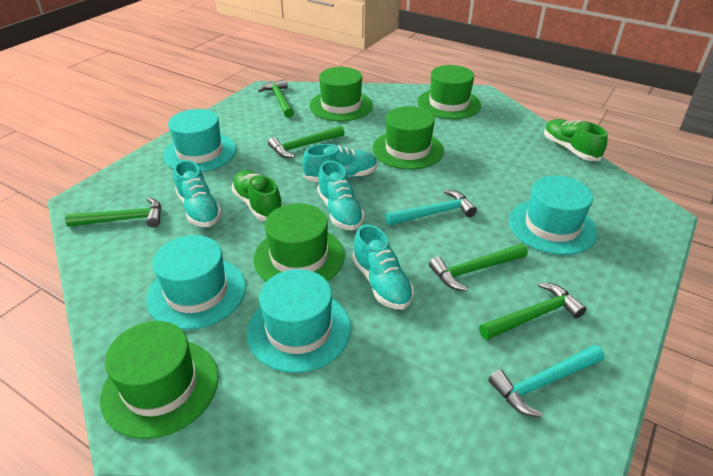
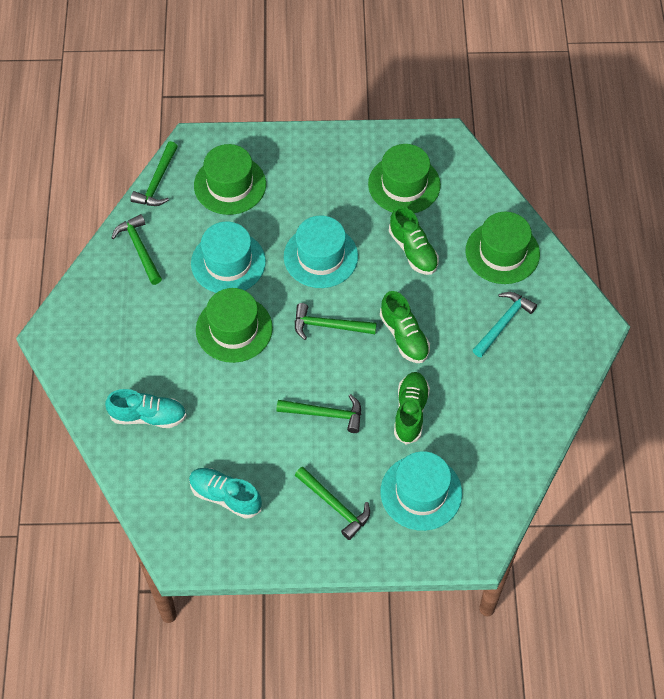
green hat: 5 -> 4
green shoe: 2 -> 3
turquoise hammer: 2 -> 1
turquoise hat: 4 -> 3
turquoise shoe: 4 -> 2

